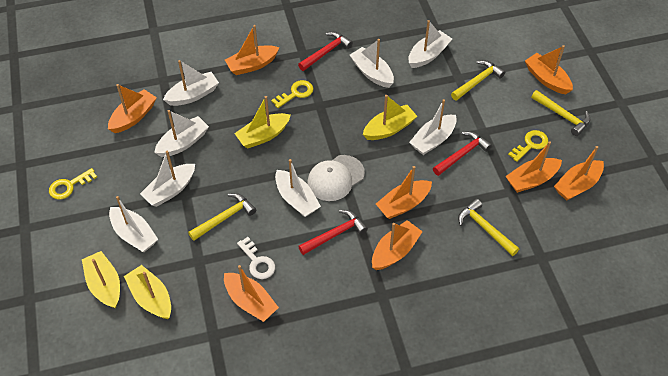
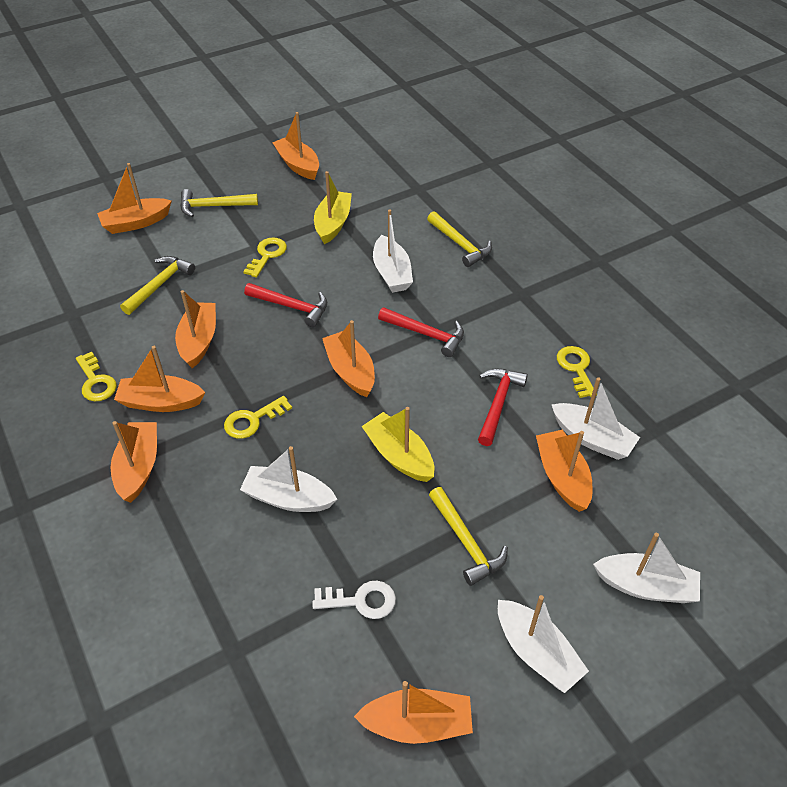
white boat: 8 -> 5
white cap: 1 -> 0
yellow boat: 4 -> 2
yellow key: 3 -> 4

